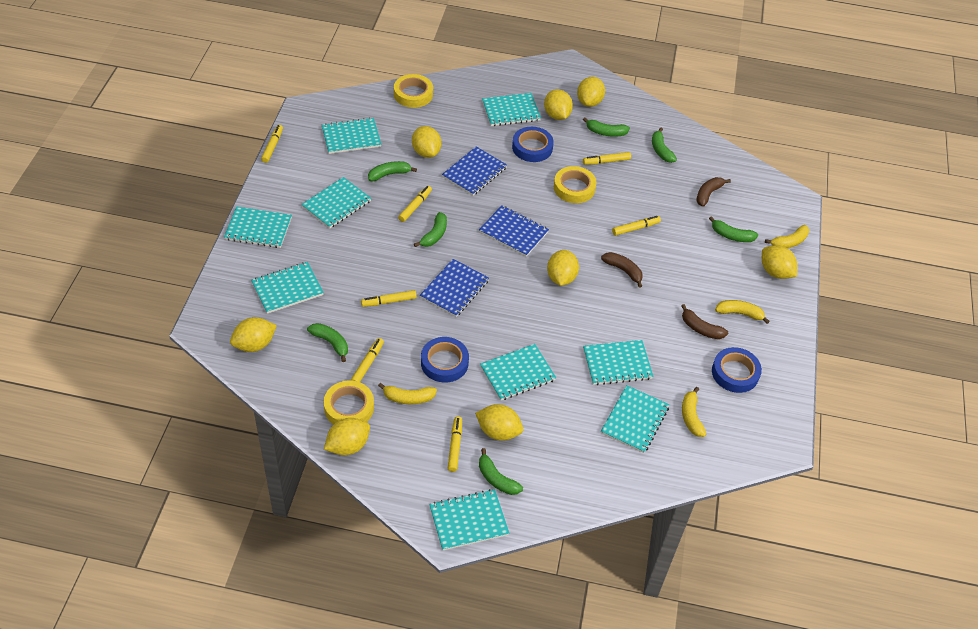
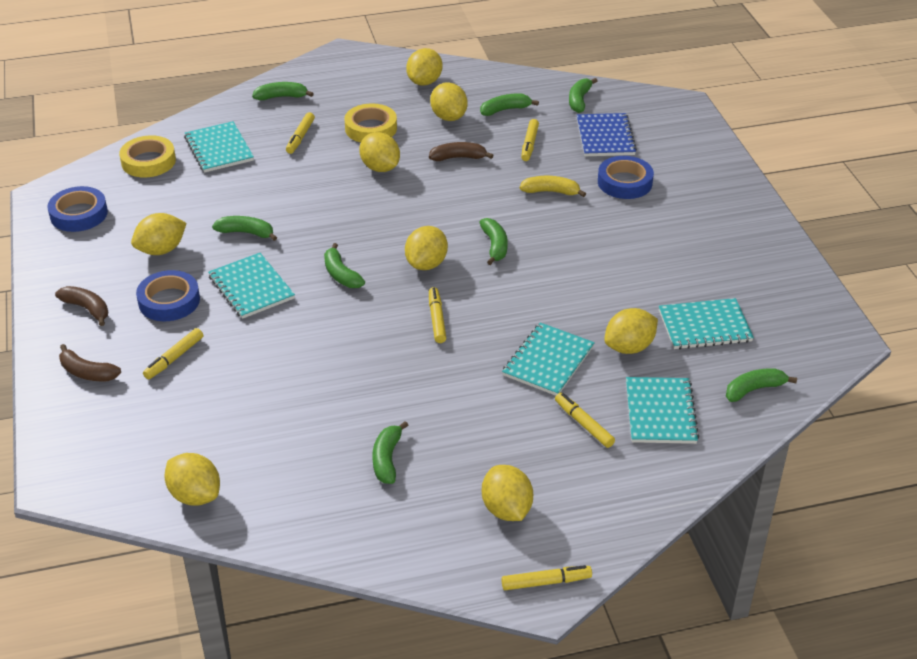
blue notebook: 3 -> 1
green banana: 7 -> 8
turquoise notebook: 9 -> 5
yellow banana: 4 -> 1
yellow marker: 7 -> 6
yellow tape: 3 -> 2

